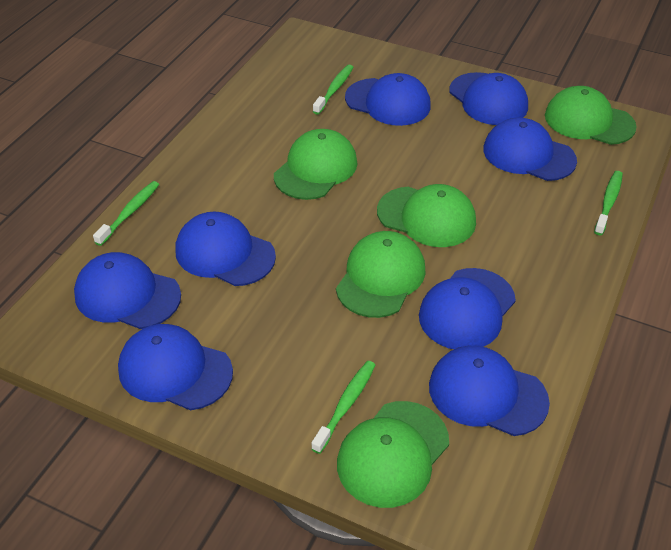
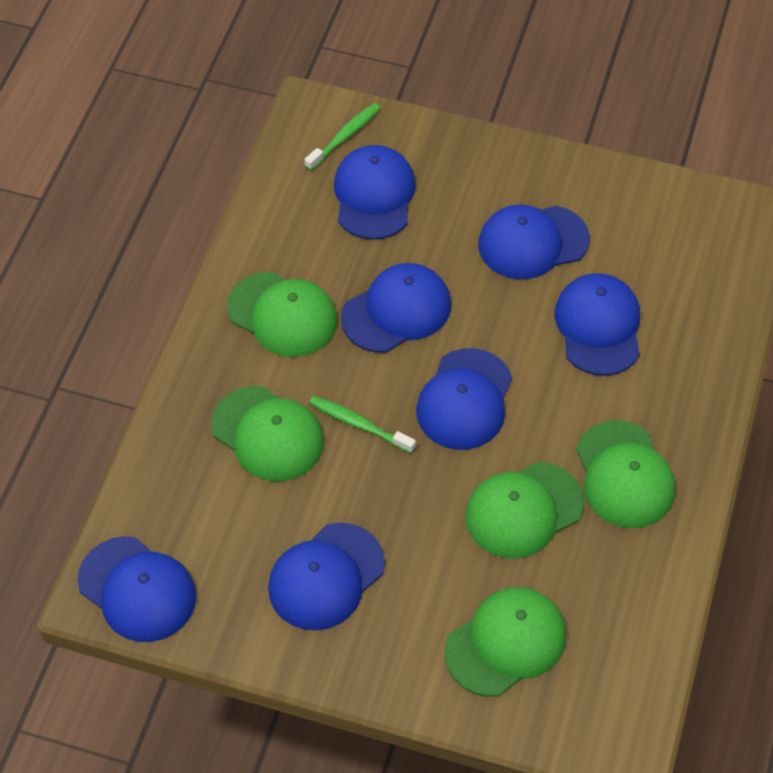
blue cap: 8 -> 7
green toothbrush: 4 -> 2

